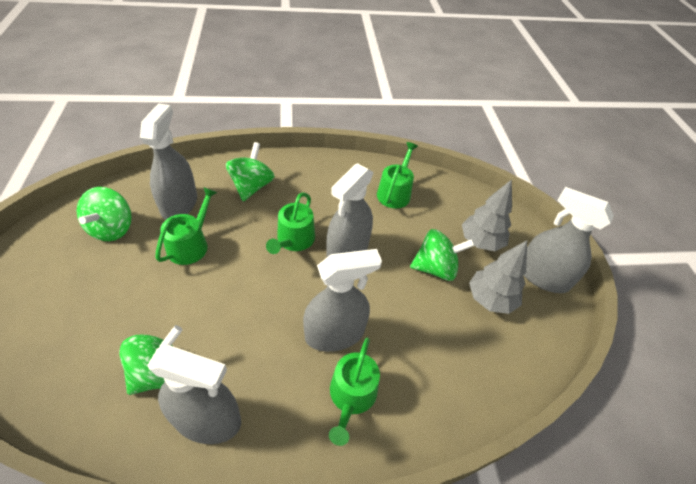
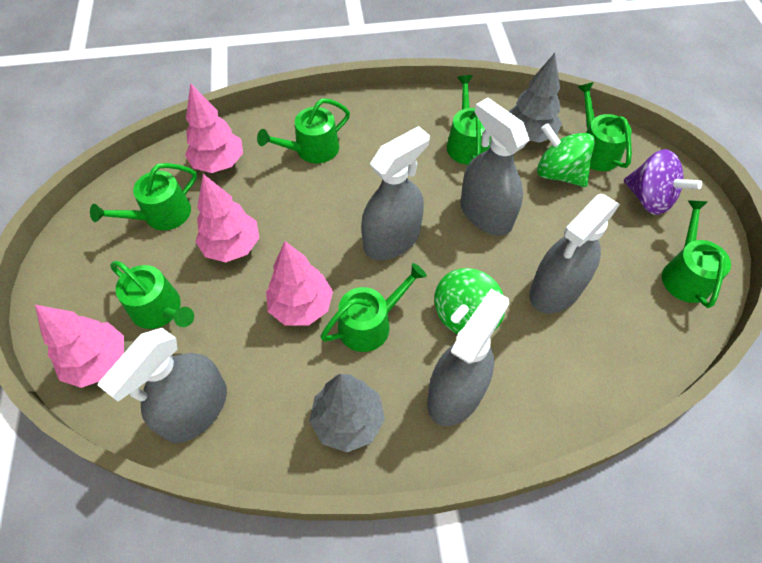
green spinning top: 4 -> 2
green watering can: 4 -> 7
pink tree: 0 -> 4
purple spinning top: 0 -> 1

